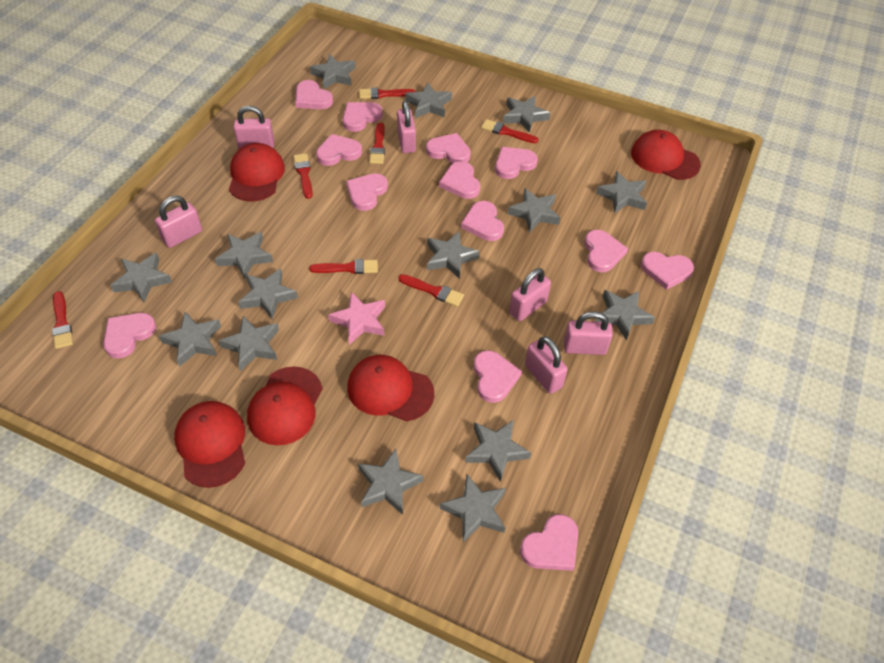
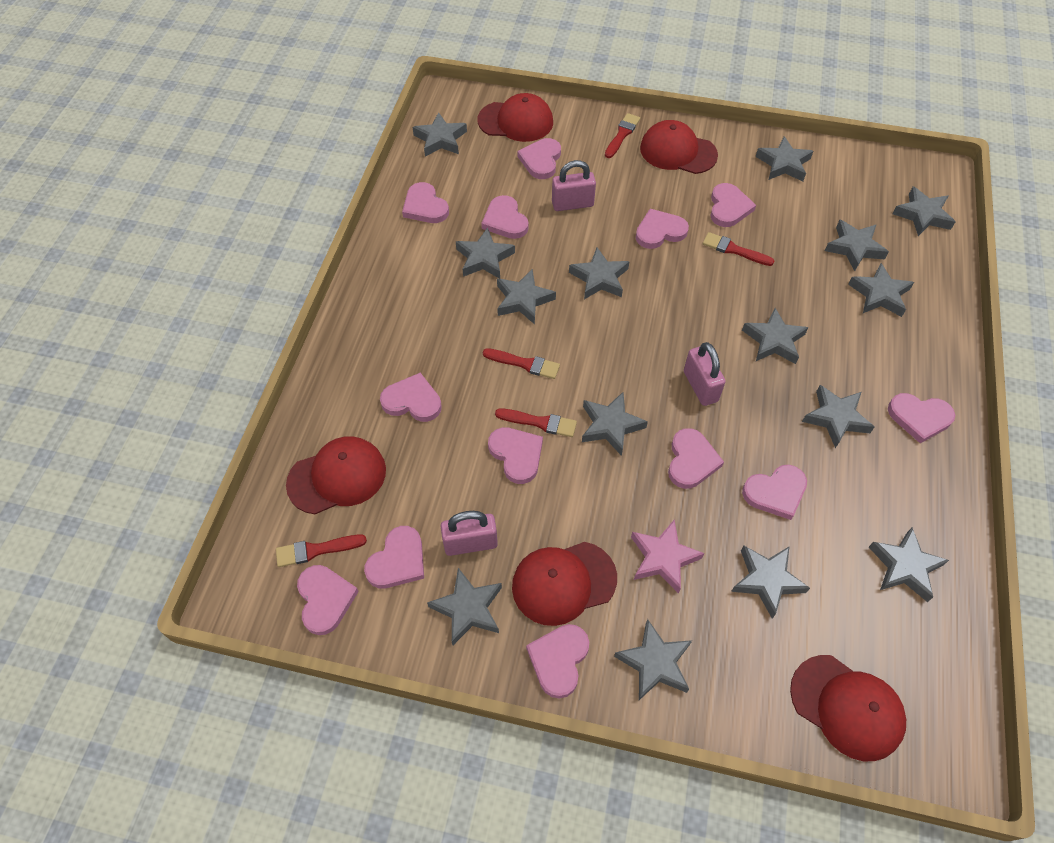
pink padlock: 6 -> 3
red brush: 7 -> 5

